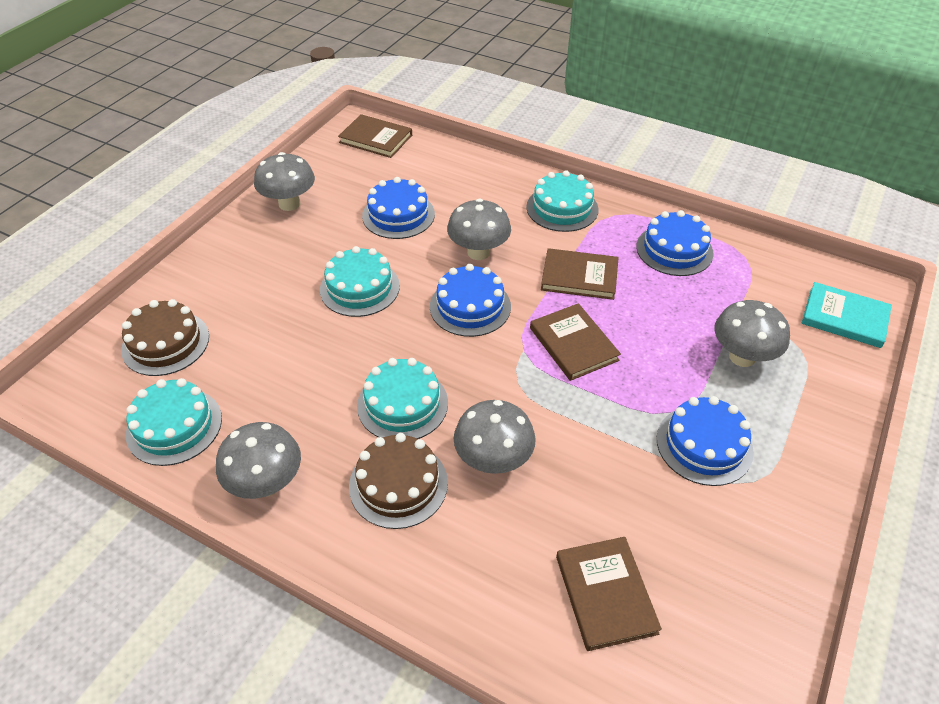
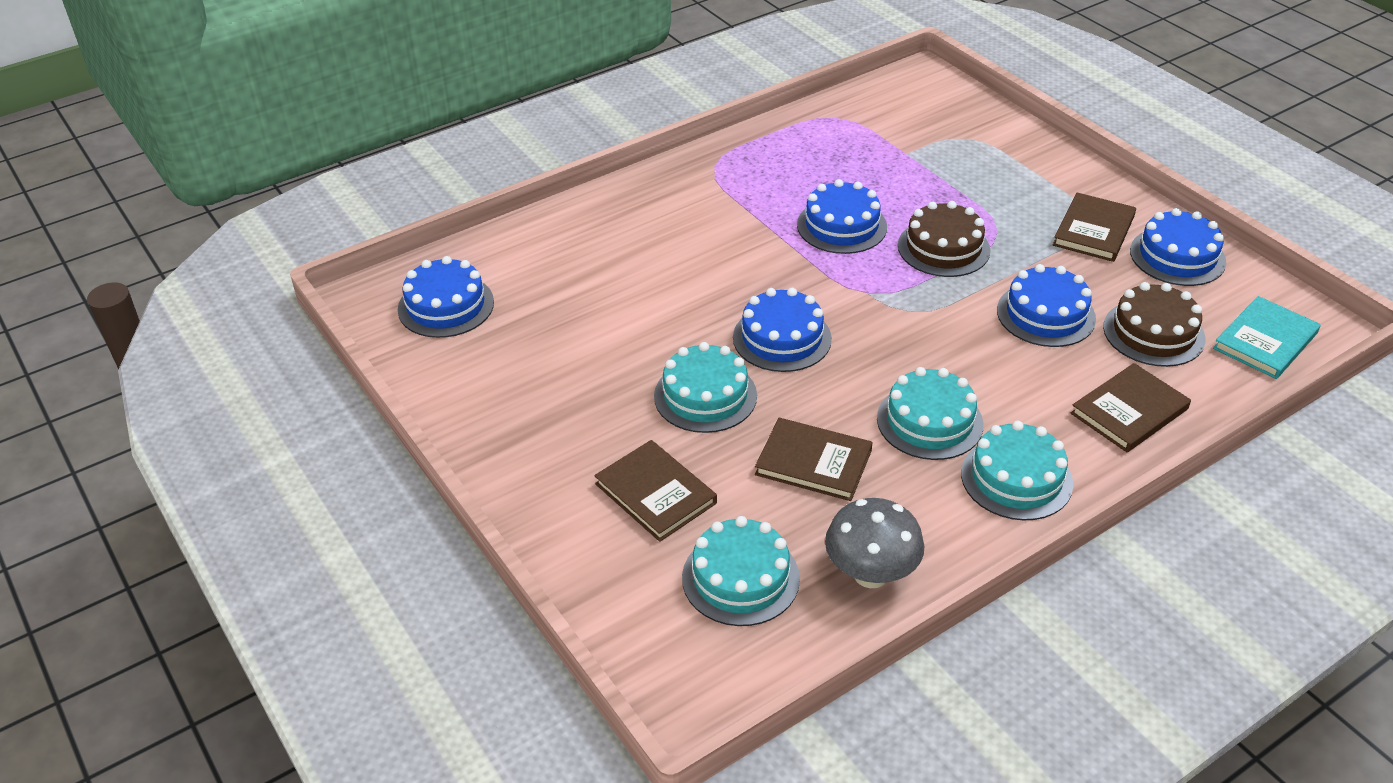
blue cake: 4 -> 5
grey mushroom: 5 -> 1

